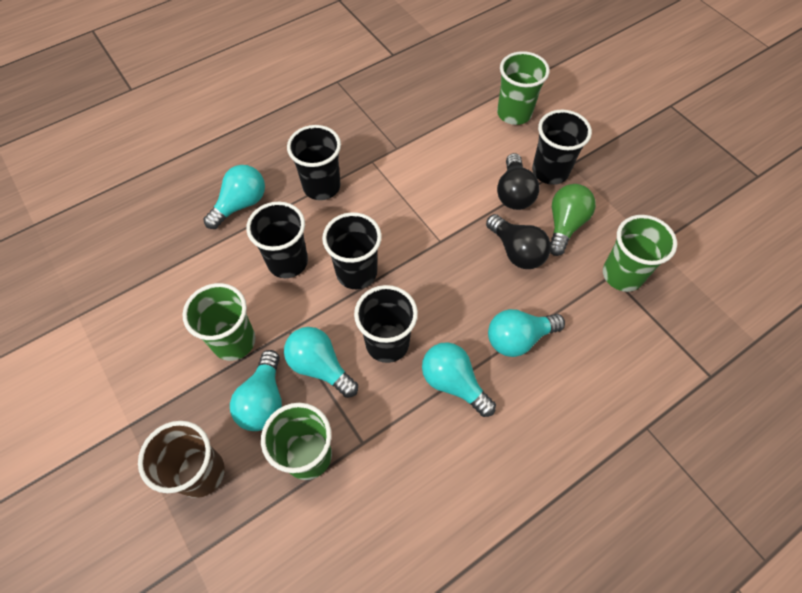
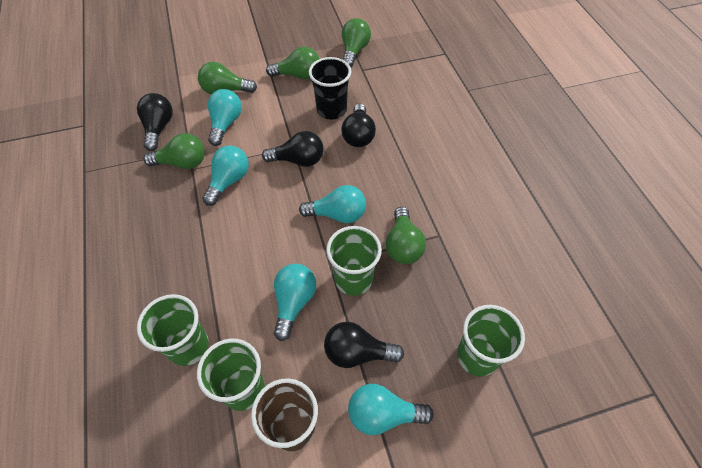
black cup: 5 -> 1
black light bulb: 2 -> 4
green light bulb: 1 -> 5

